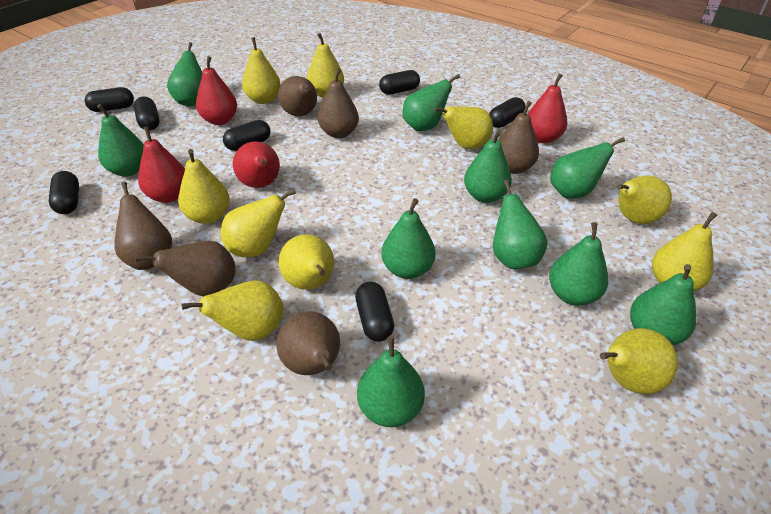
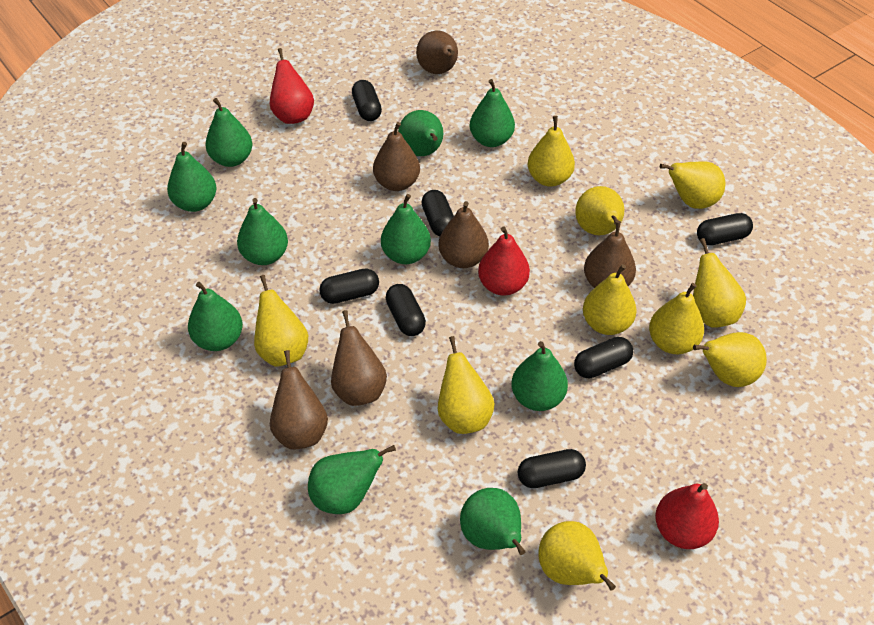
red pear: 4 -> 3

